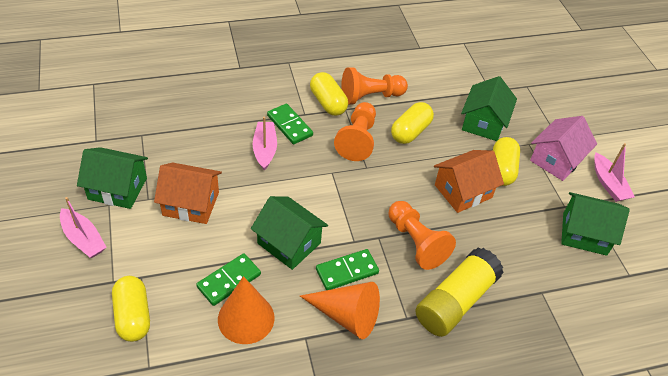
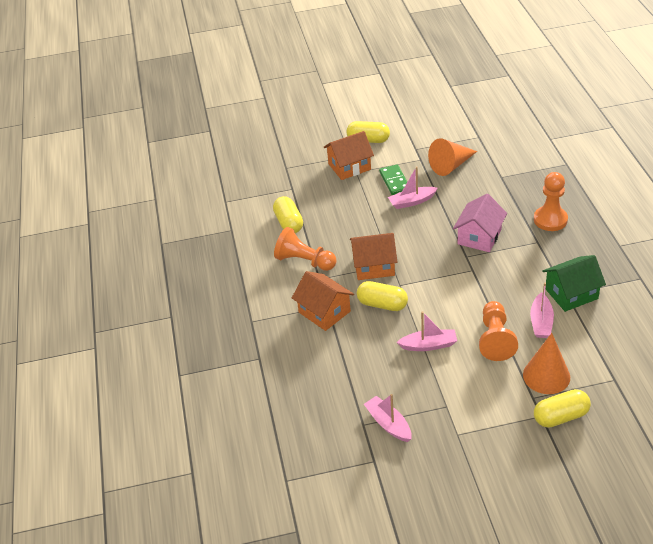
green domino: 3 -> 1
green house: 4 -> 1
orange house: 2 -> 3
pink boat: 3 -> 4
yellow glue stick: 1 -> 0

